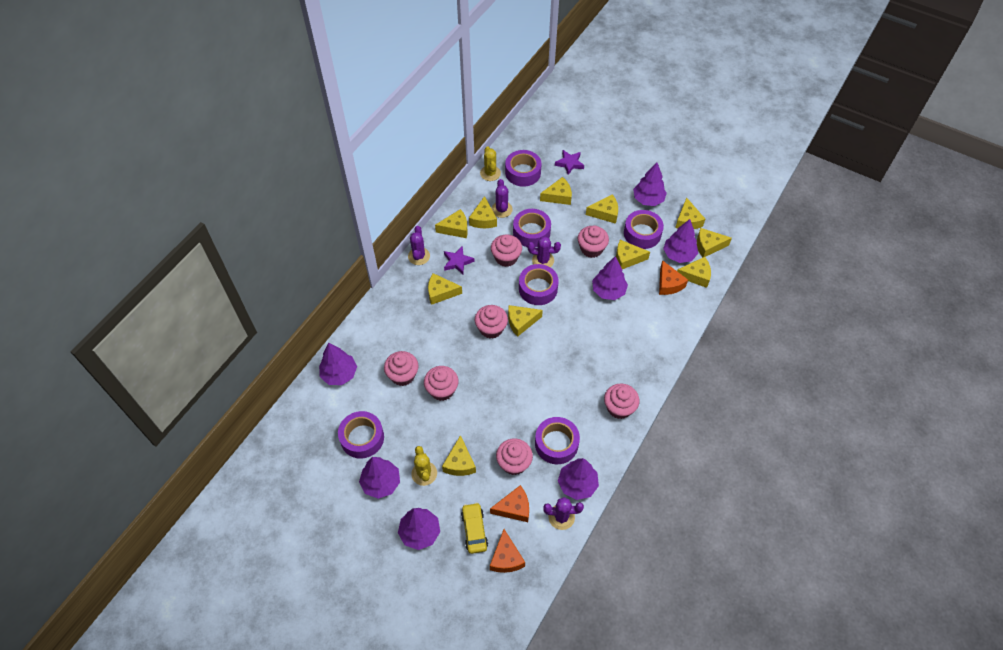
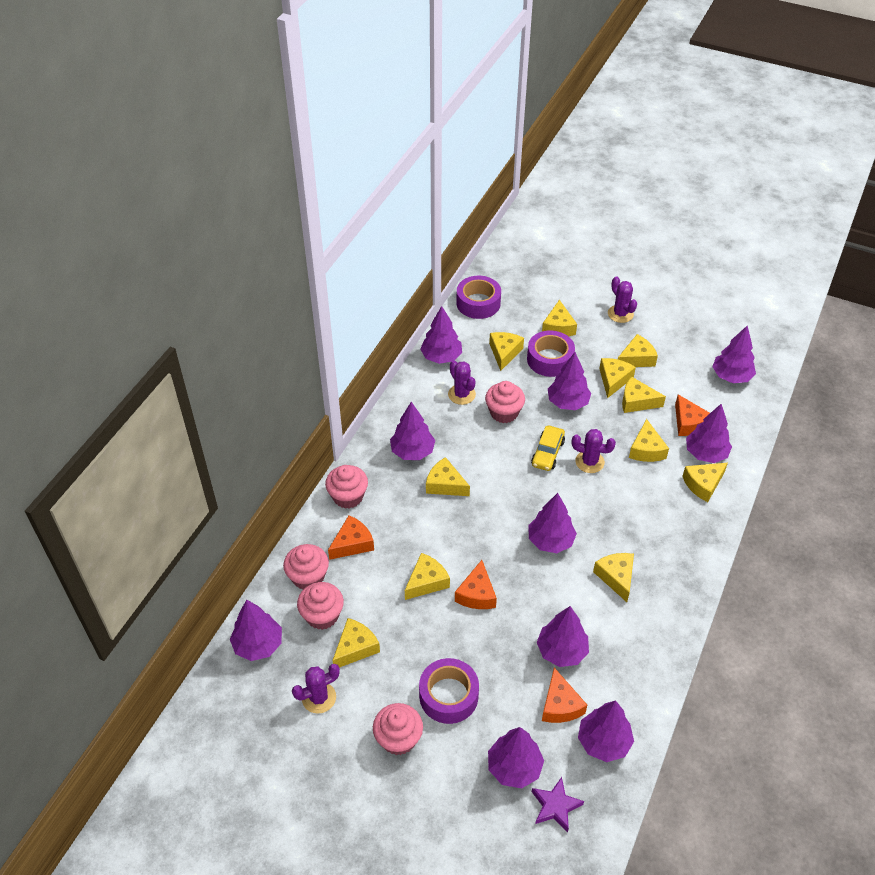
orange cheese: 3 -> 4
pink cupcake: 7 -> 5
purple star: 2 -> 1
purple tape: 6 -> 3
purple tree: 7 -> 10
yellow cactus: 2 -> 0

